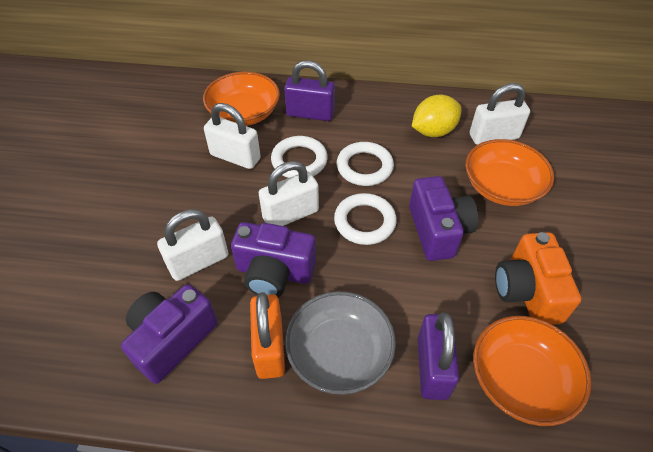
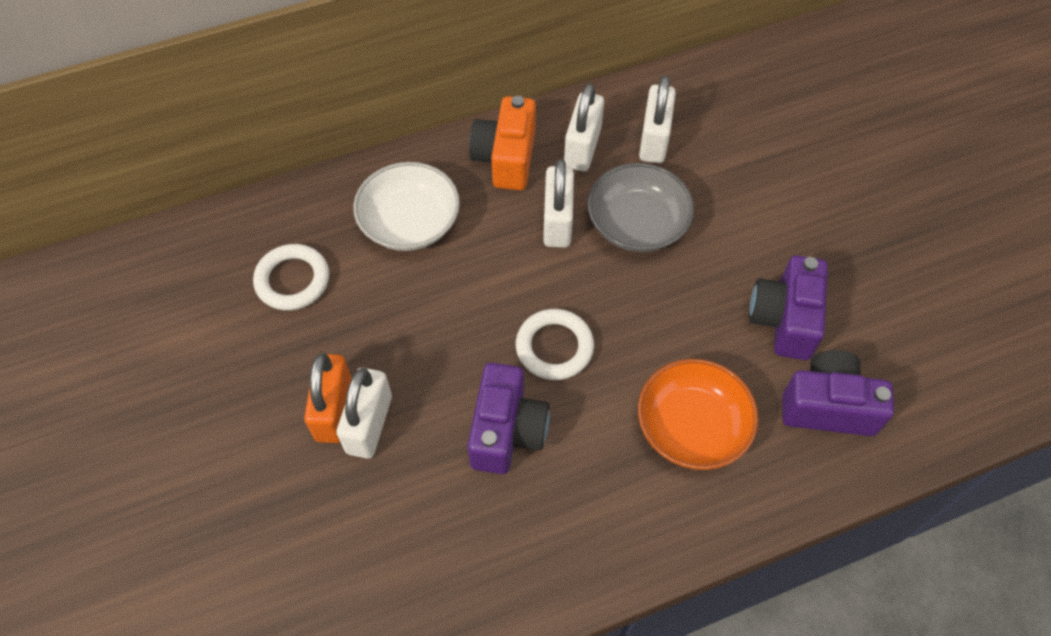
orange bowl: 3 -> 1
purple padlock: 2 -> 0
white bowl: 0 -> 1
white ring: 3 -> 2
yellow lemon: 1 -> 0

